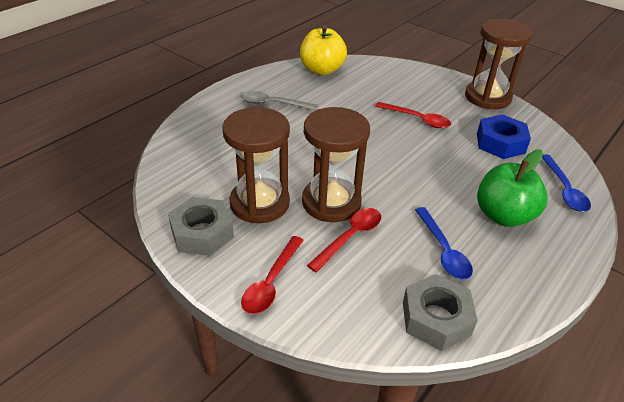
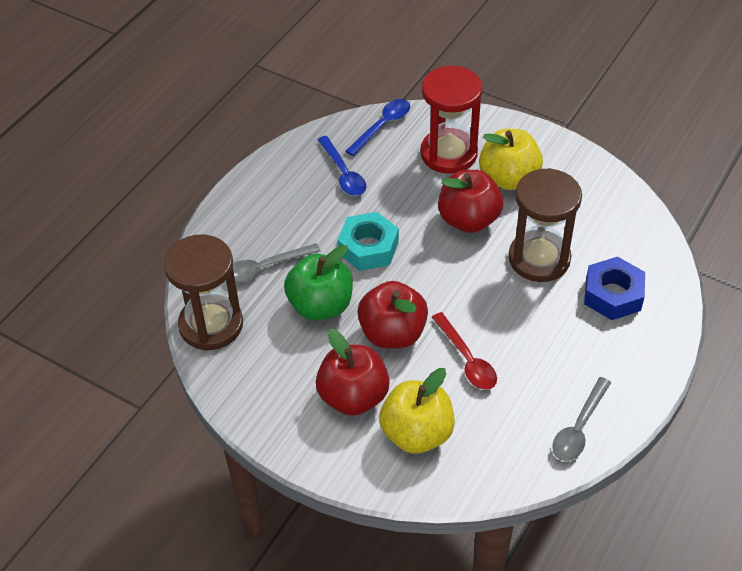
brown hourglass: 3 -> 2
grey nut: 2 -> 0
grey spoon: 1 -> 2
red apple: 0 -> 3
red hourglass: 0 -> 1
red spoon: 3 -> 1
turquoise nut: 0 -> 1
yellow apple: 1 -> 2

